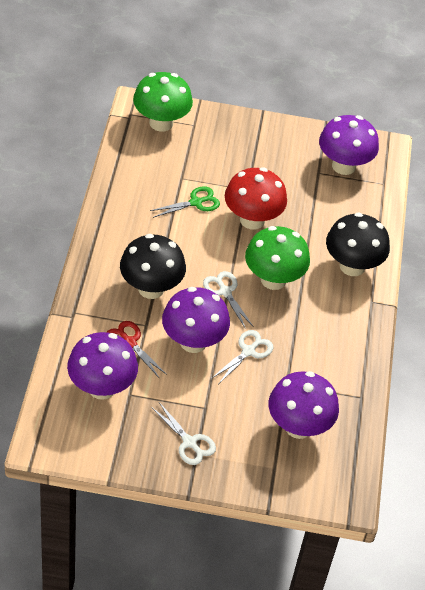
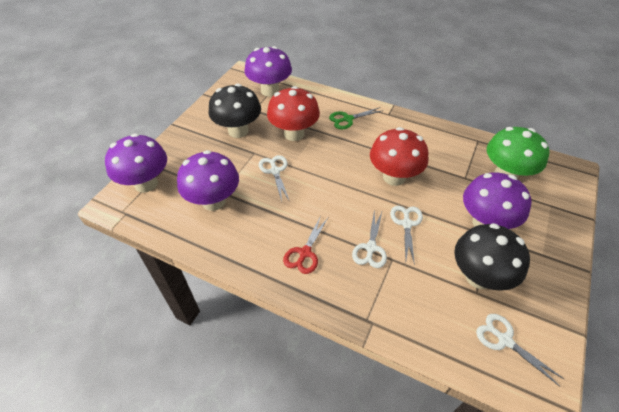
green mushroom: 2 -> 1
red mushroom: 1 -> 2
white scissors: 3 -> 4

